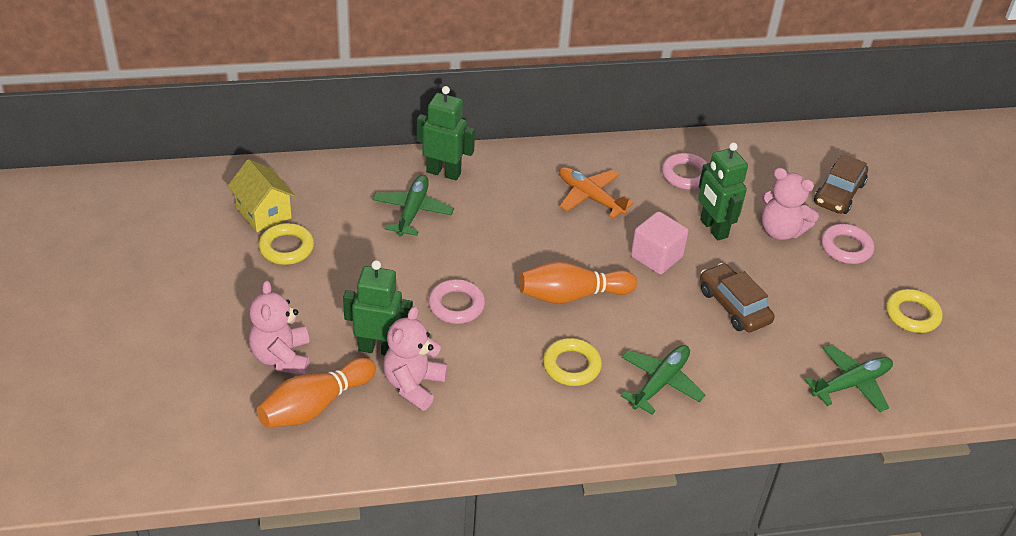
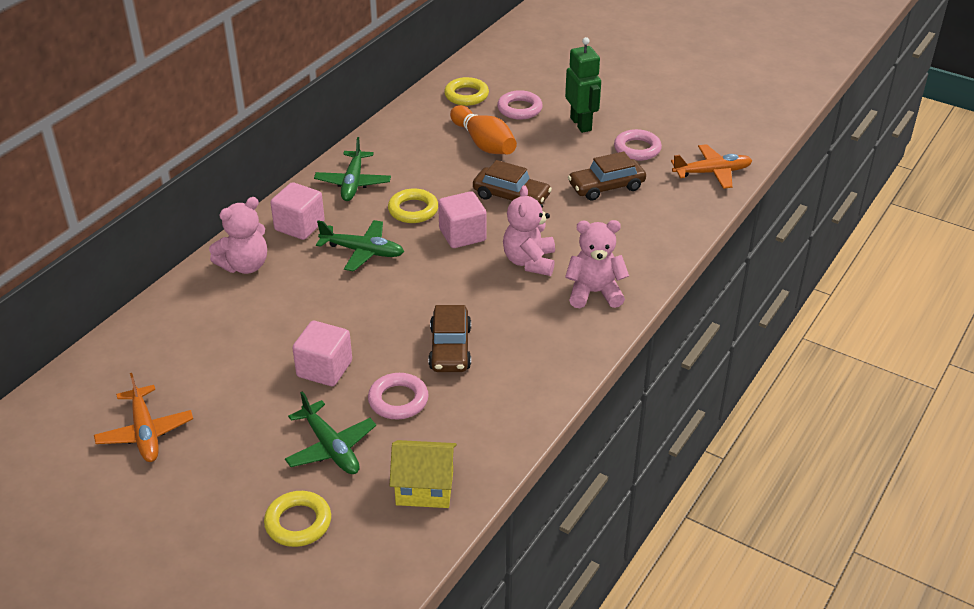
brown car: 2 -> 3
green robot: 3 -> 1
orange bowling pin: 2 -> 1
orange plane: 1 -> 2
pink cube: 1 -> 3

